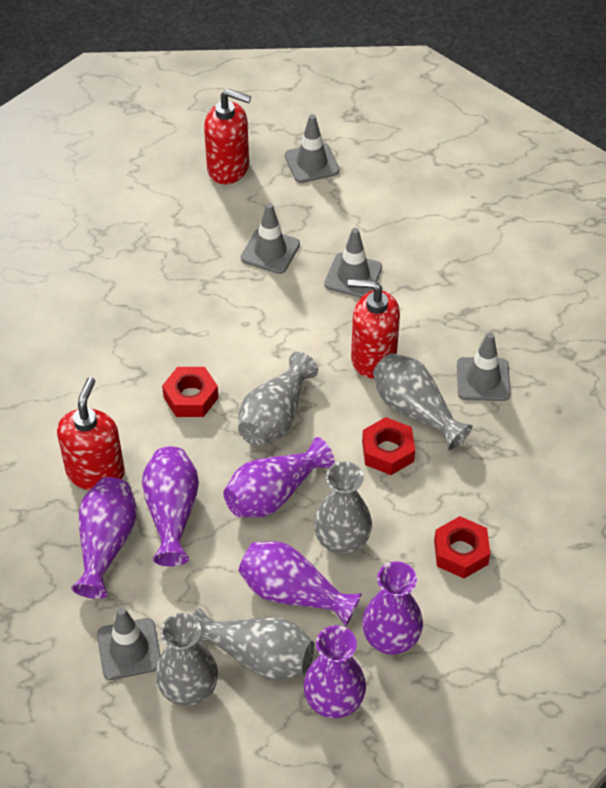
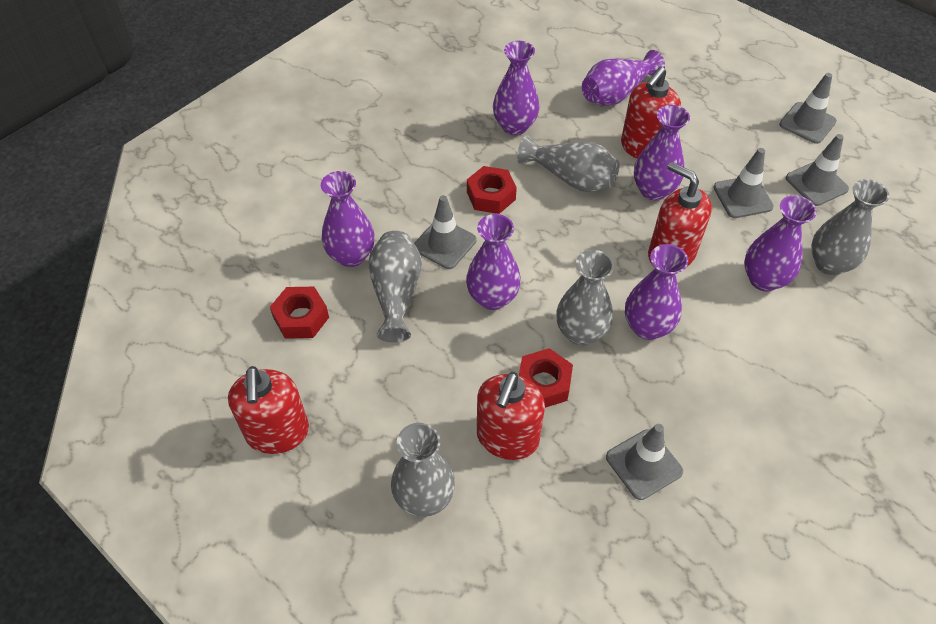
purple vase: 6 -> 7
red soap dispenser: 3 -> 4

